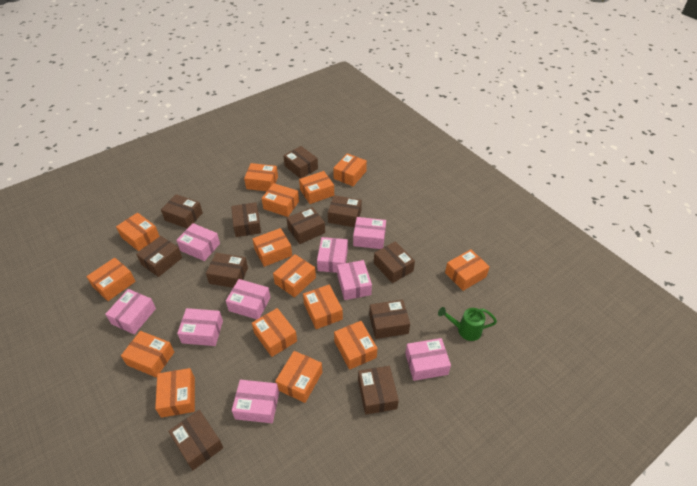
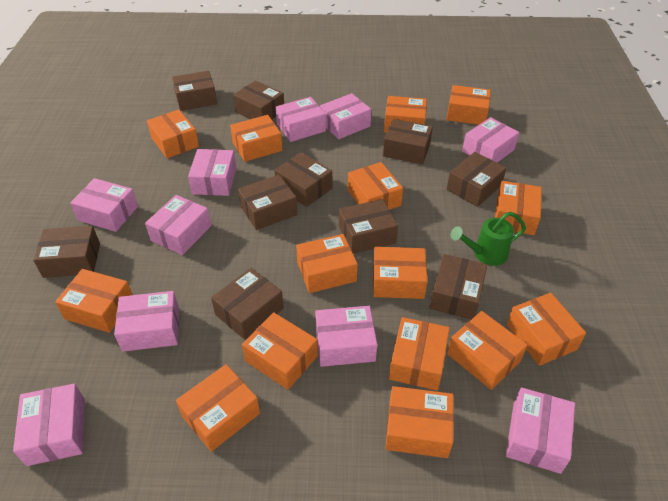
brown box: 11 -> 10
pink box: 9 -> 10

